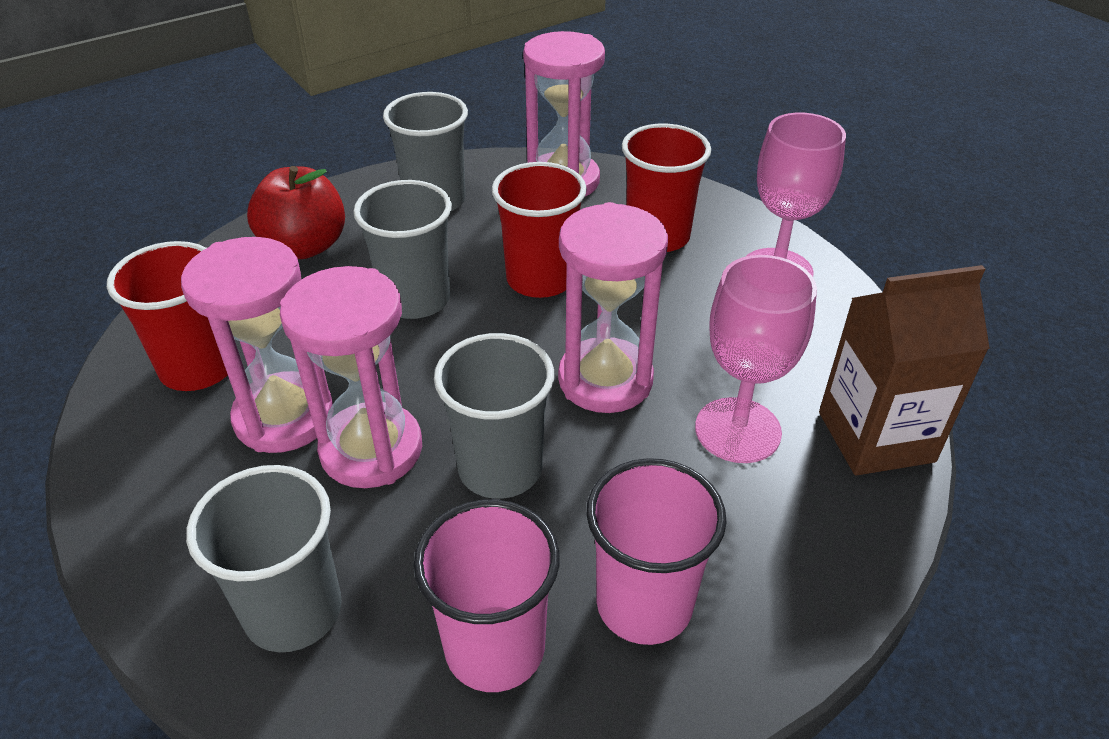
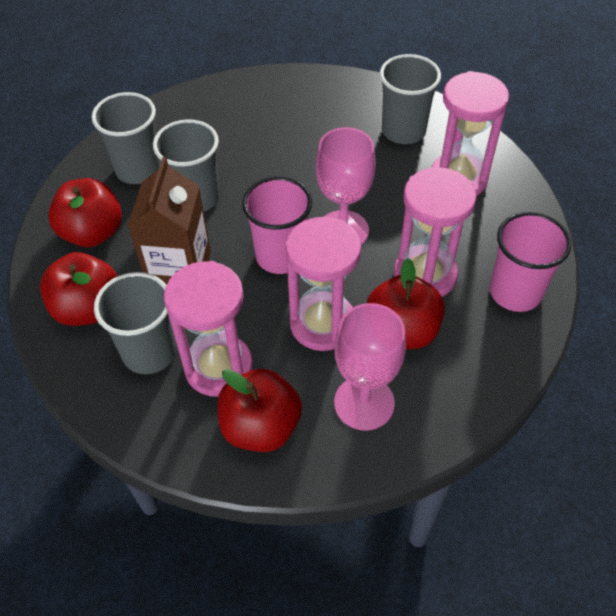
red apple: 1 -> 4
red cup: 3 -> 0

